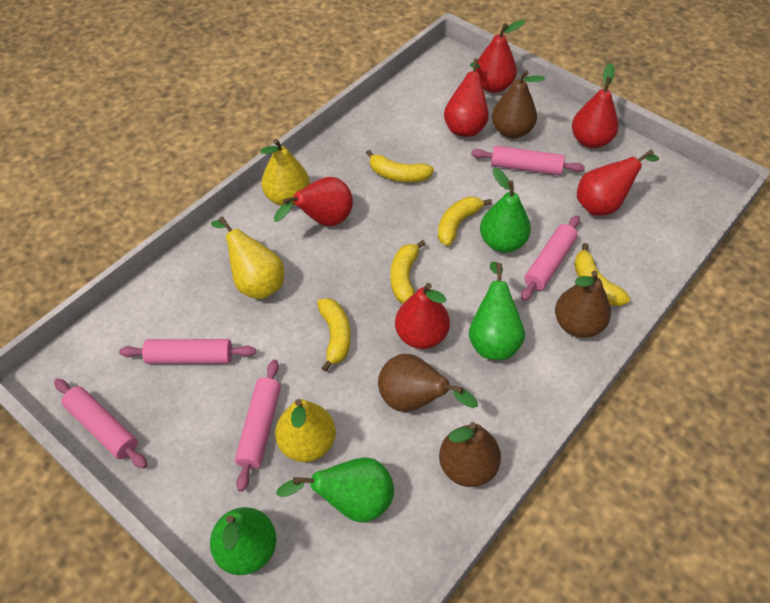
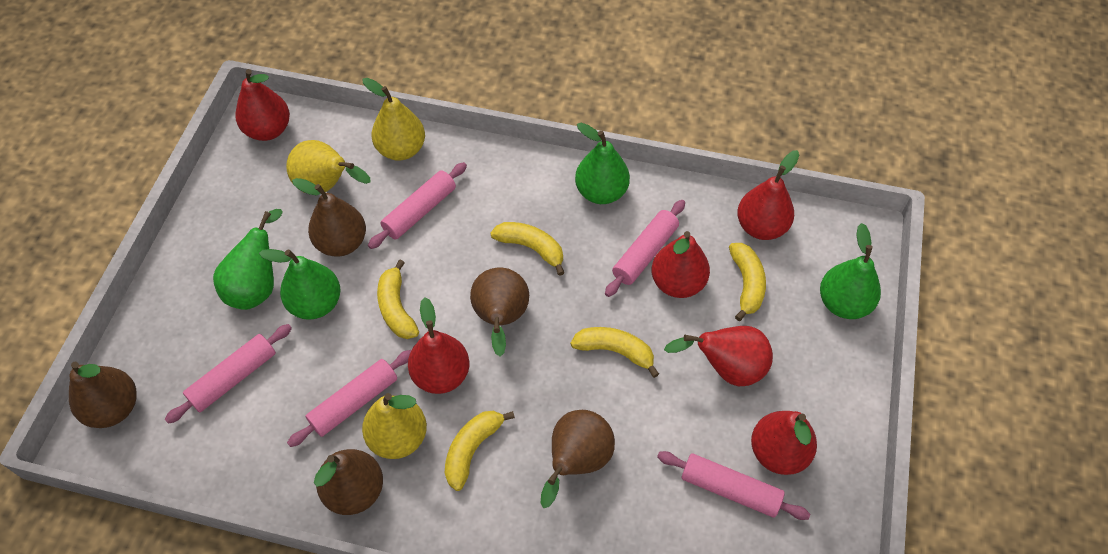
brown pear: 4 -> 5

